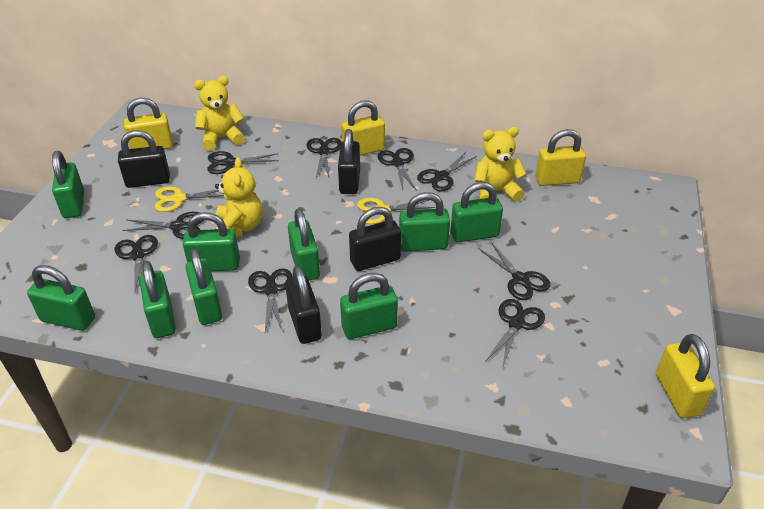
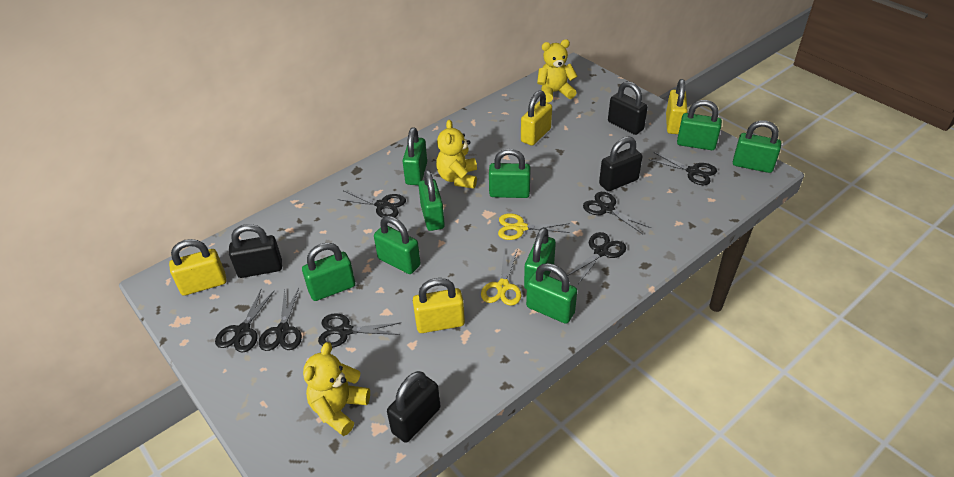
black scissors: 9 -> 7

